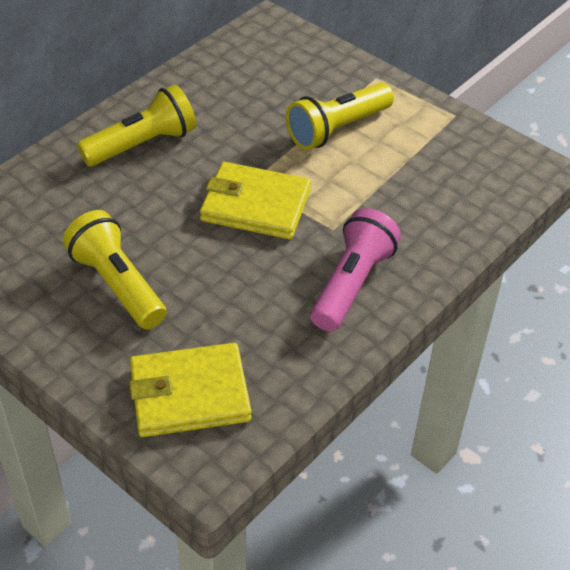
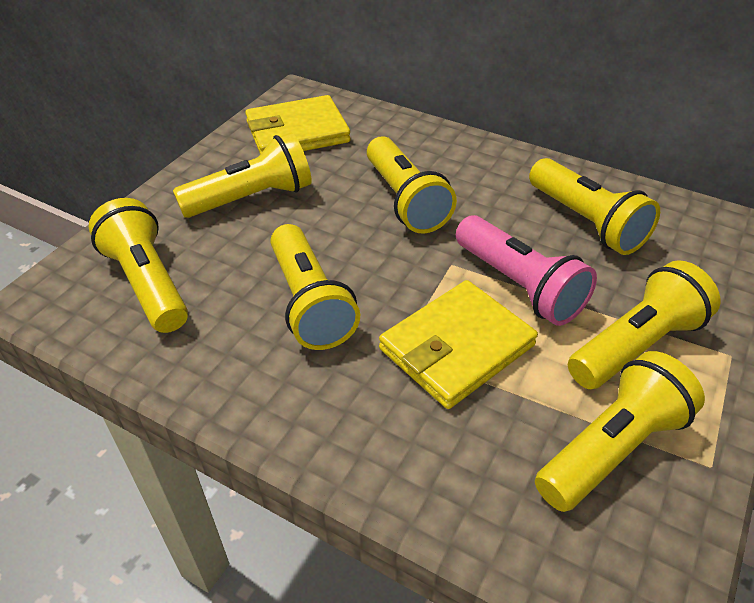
yellow flashlight: 3 -> 7

